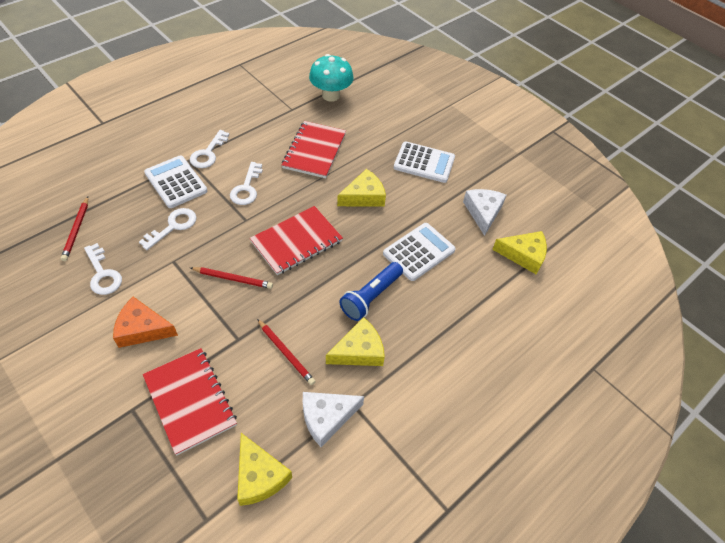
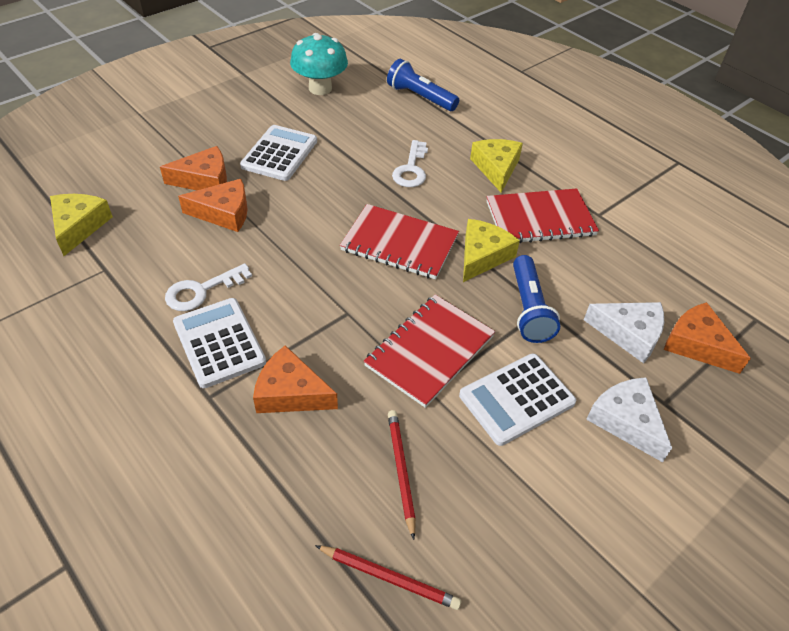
blue flashlight: 1 -> 2
orange cheese: 1 -> 4
red pencil: 3 -> 2
white key: 4 -> 2
yellow cheese: 4 -> 3

